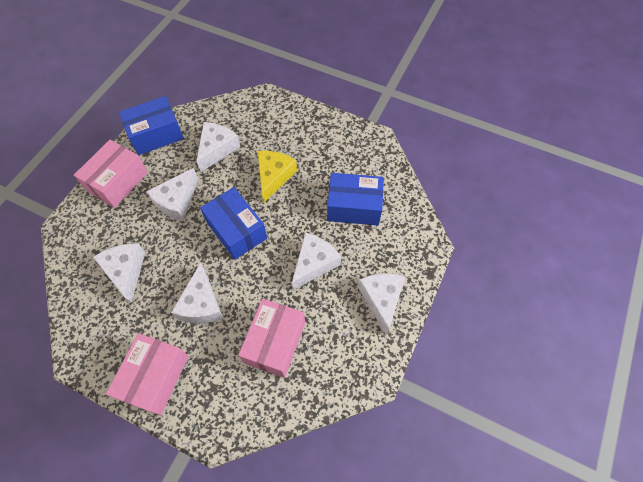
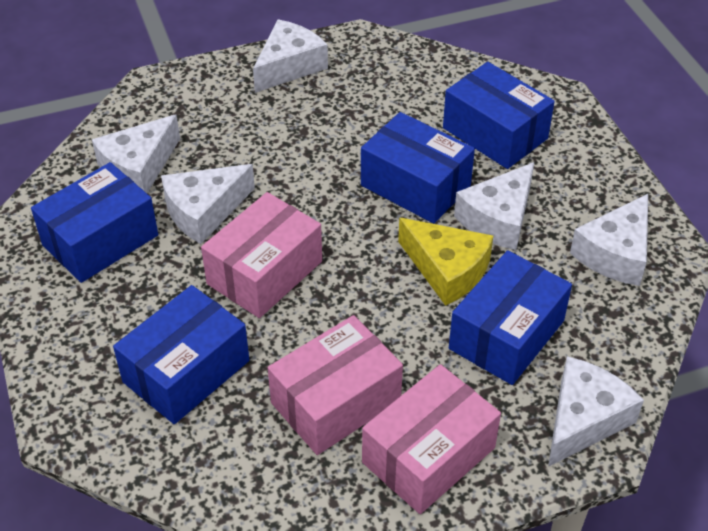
blue box: 3 -> 5

